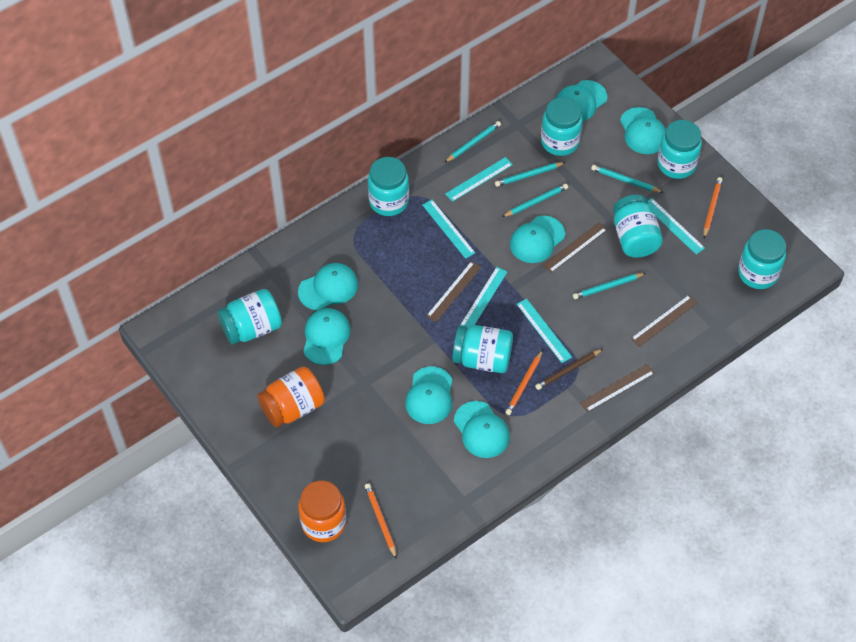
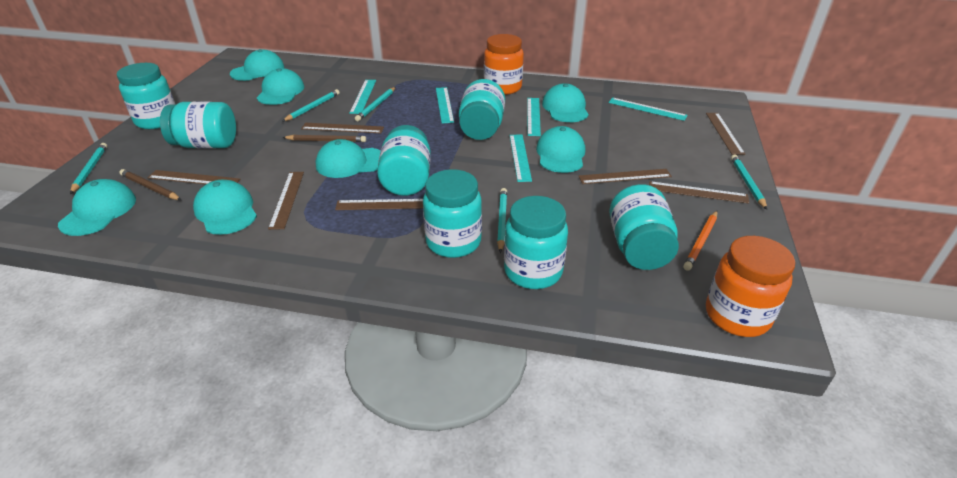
brown pencil: 1 -> 2
brown ruler: 4 -> 7
orange pencil: 3 -> 1

